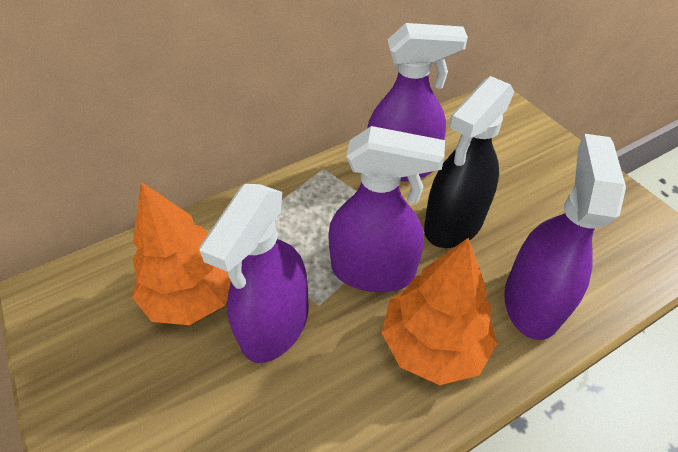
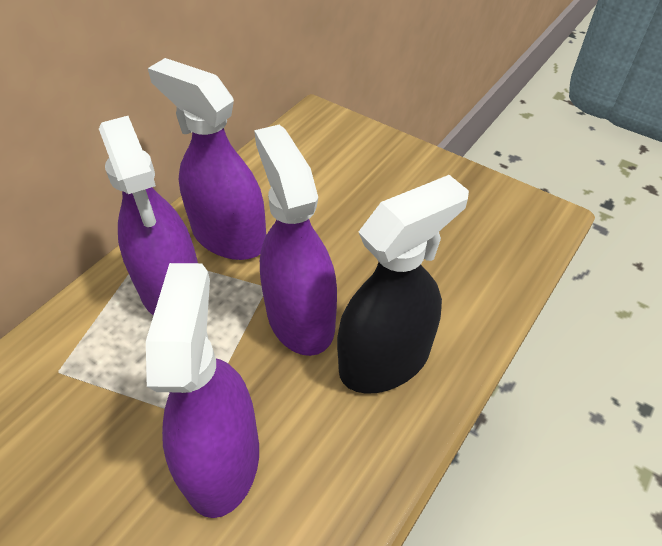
orange tree: 2 -> 0

